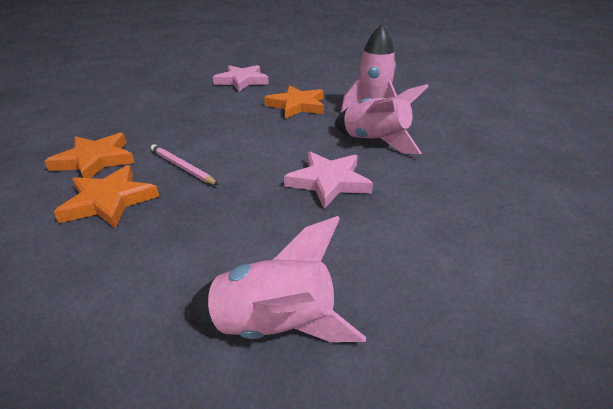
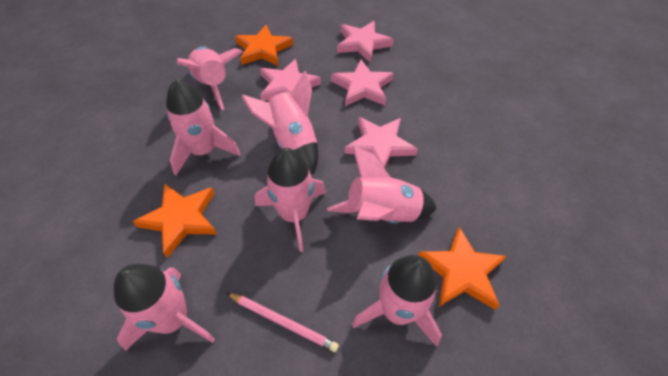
pink rocket: 3 -> 7
pink star: 2 -> 4

